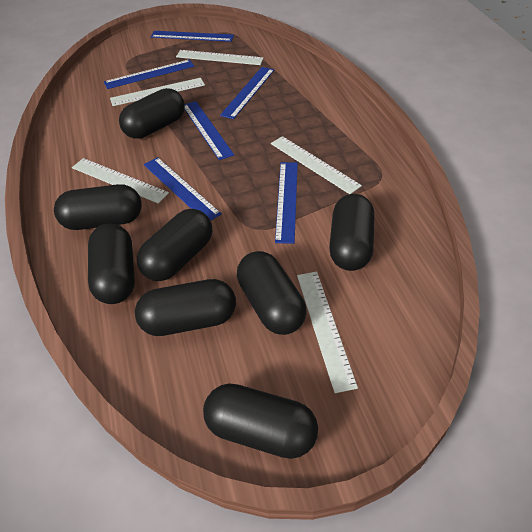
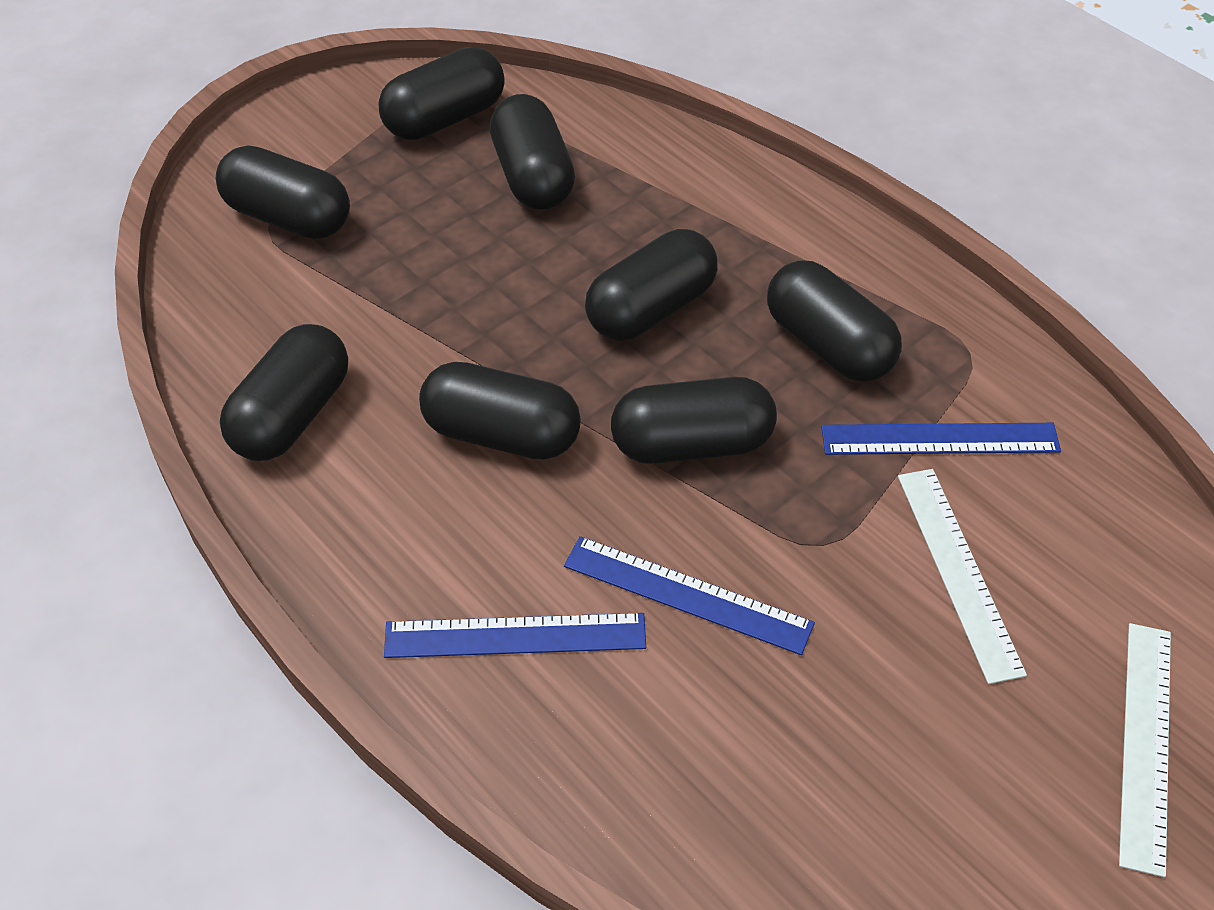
blue ruler: 6 -> 3
white ruler: 5 -> 2

